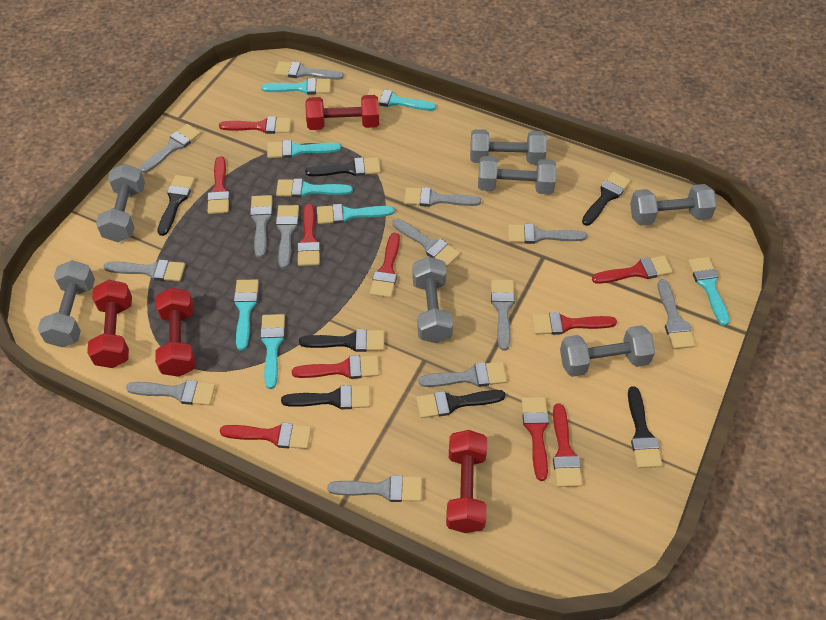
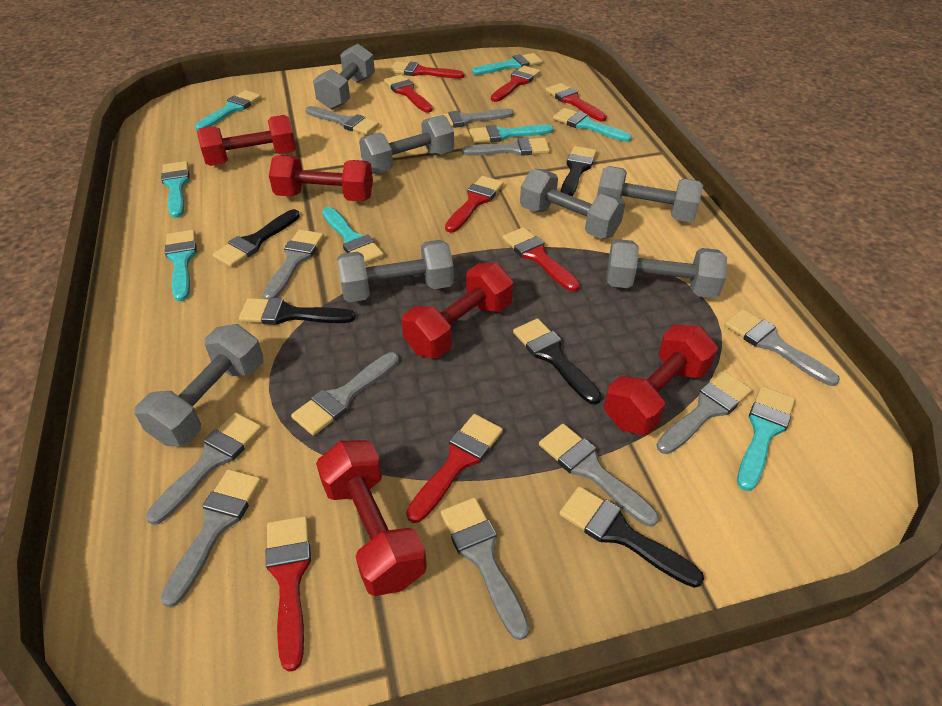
black brush: 7 -> 5
grey brush: 13 -> 11
red brush: 10 -> 8
red dumbbell: 4 -> 5

